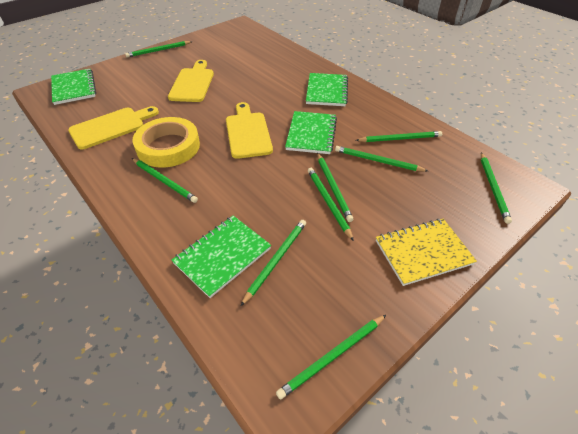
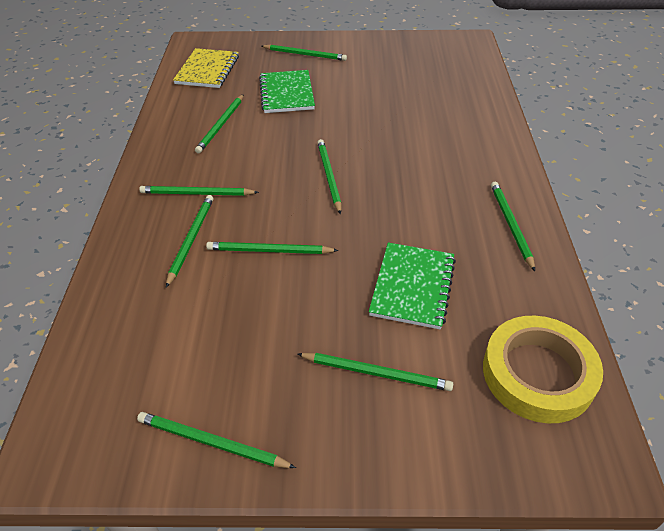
green notebook: 4 -> 2
yellow cutting board: 3 -> 0

